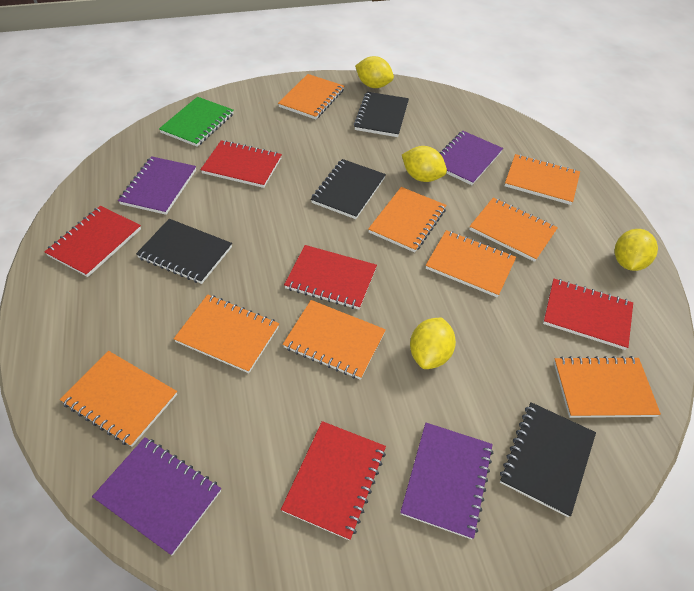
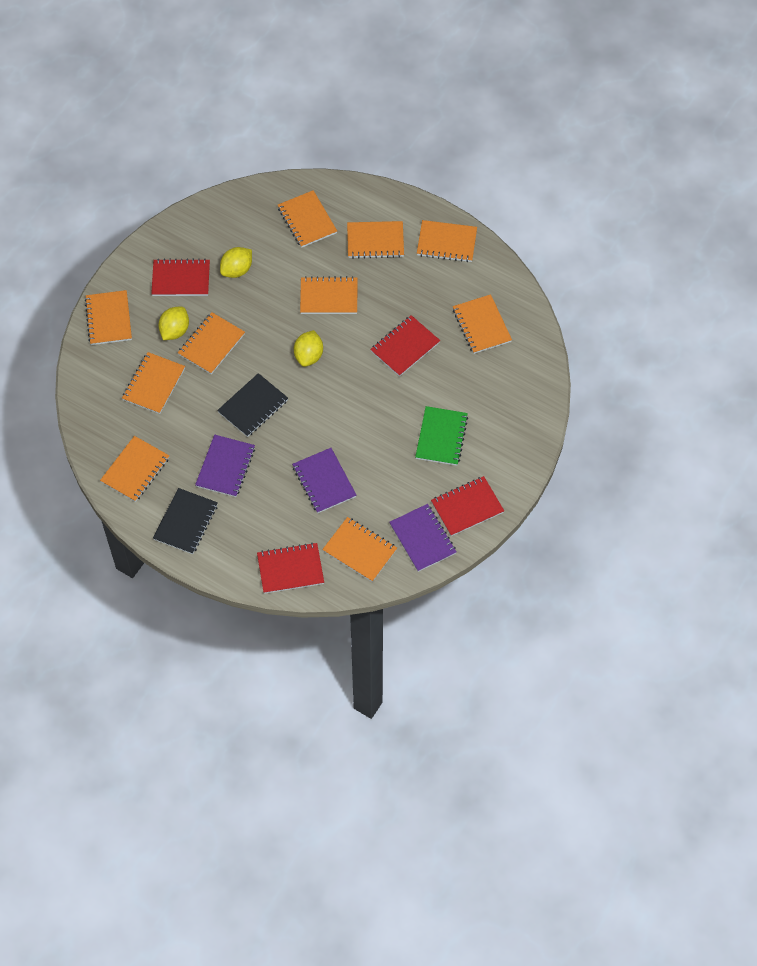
black notebook: 4 -> 2
orange notebook: 9 -> 10
purple notebook: 4 -> 3
red notebook: 5 -> 4
yellow lemon: 4 -> 3

